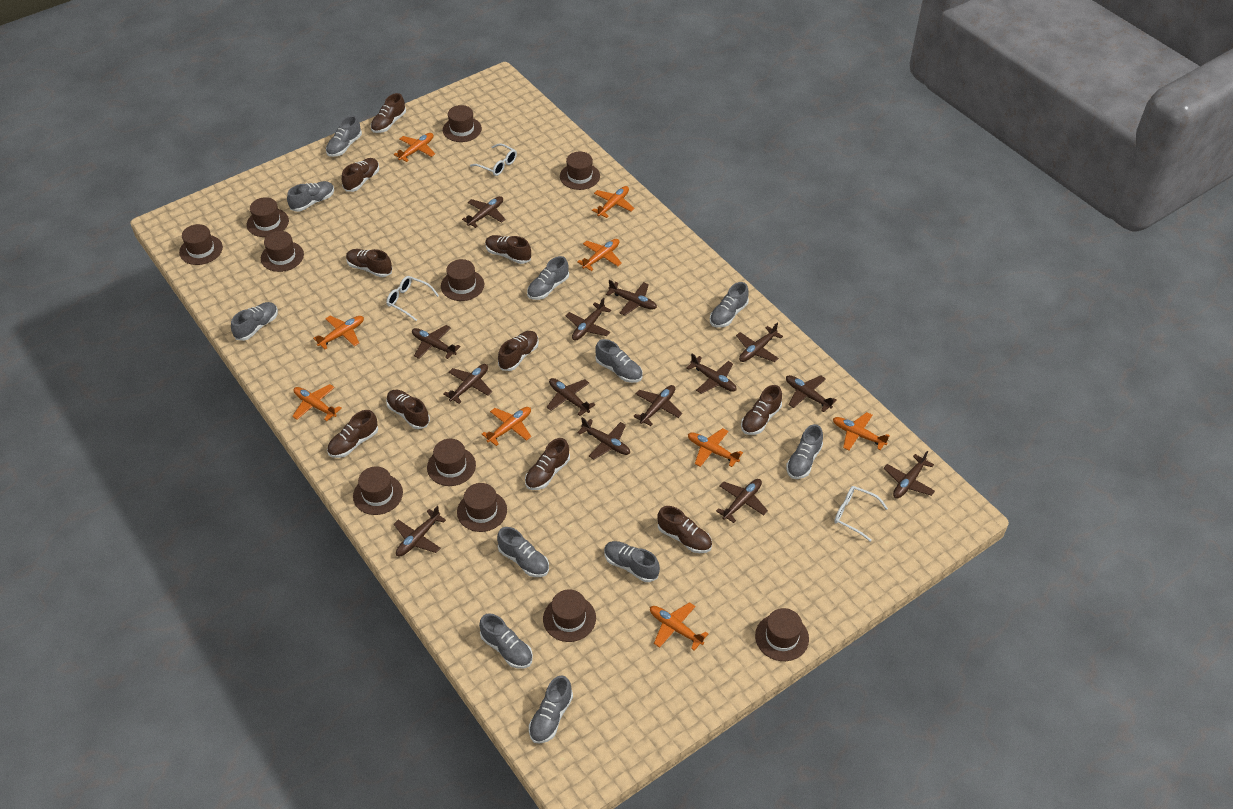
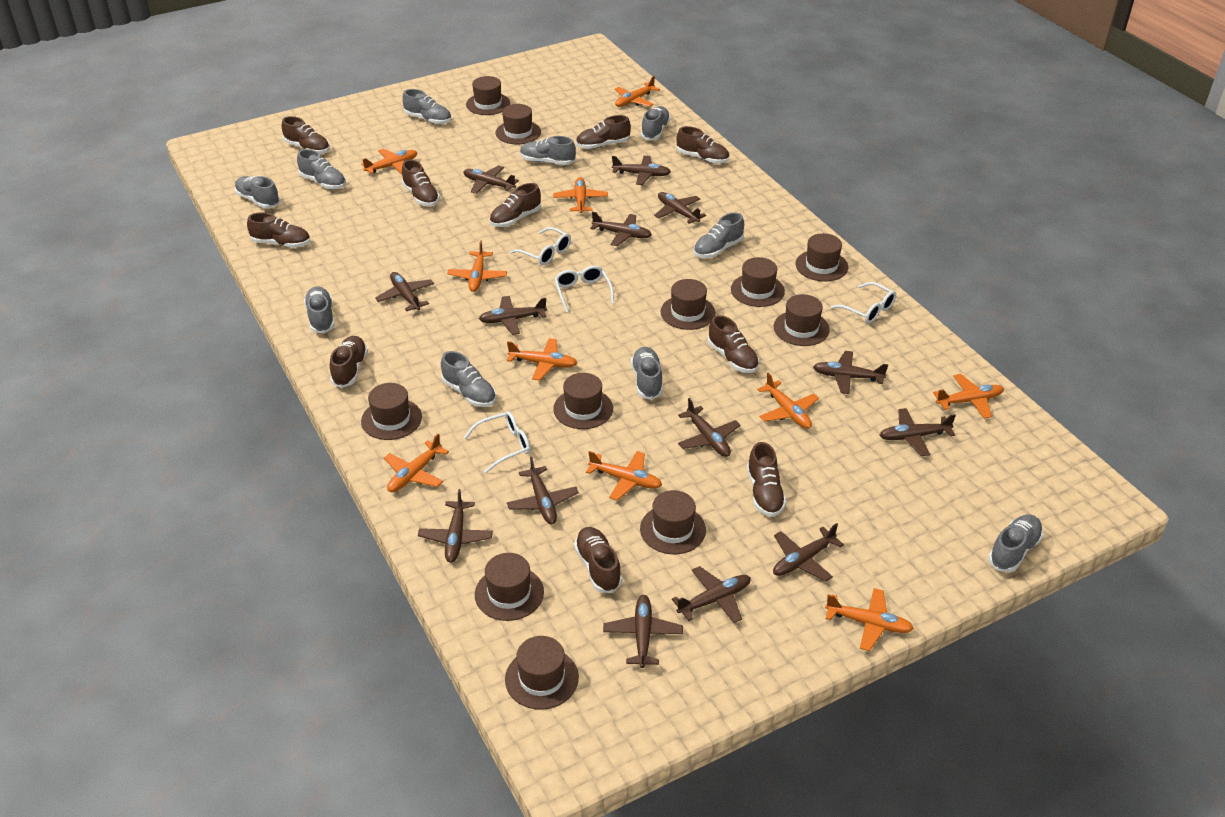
grey shoe: 11 -> 10
orange plane: 9 -> 10
white glasses: 3 -> 4

